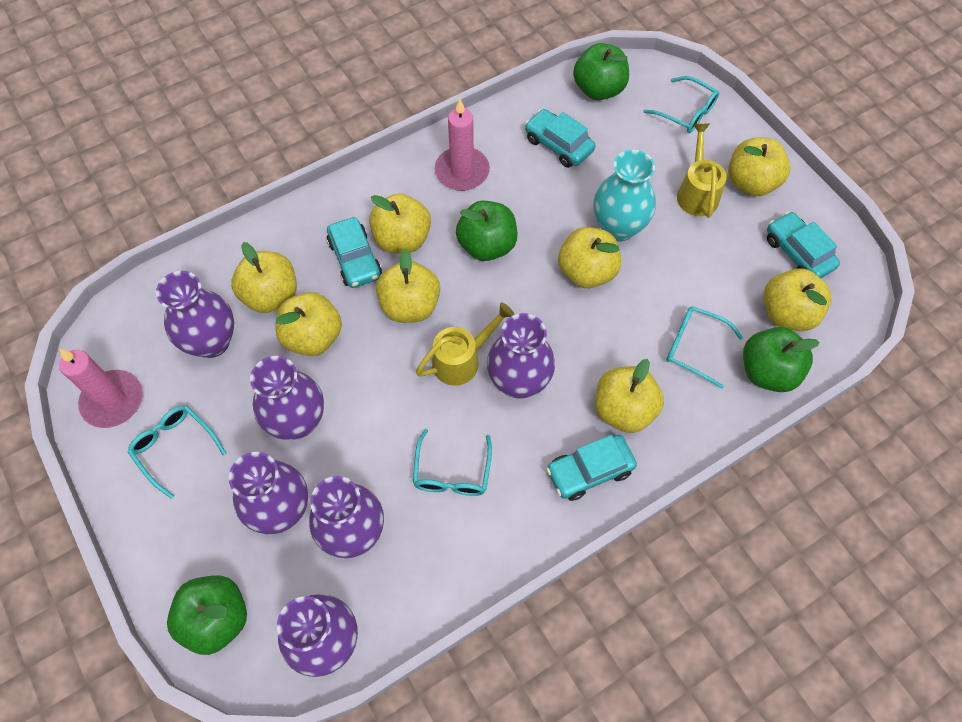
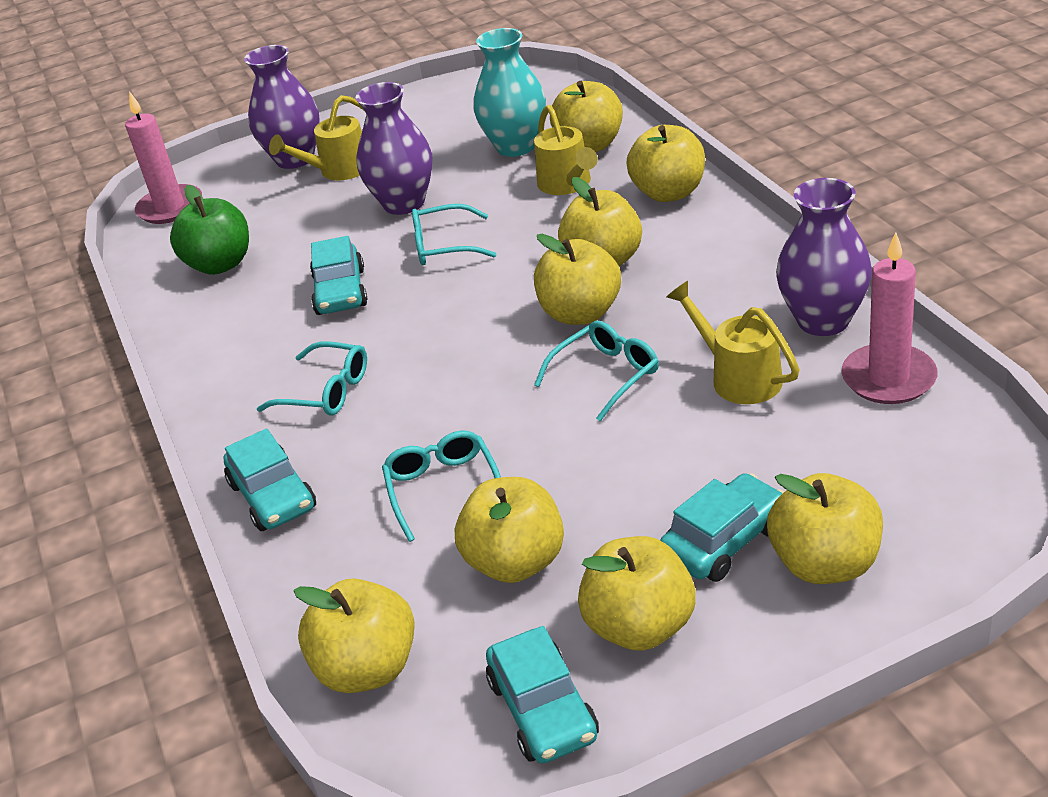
green apple: 4 -> 1
purple vase: 6 -> 3
yellow watering can: 2 -> 3

